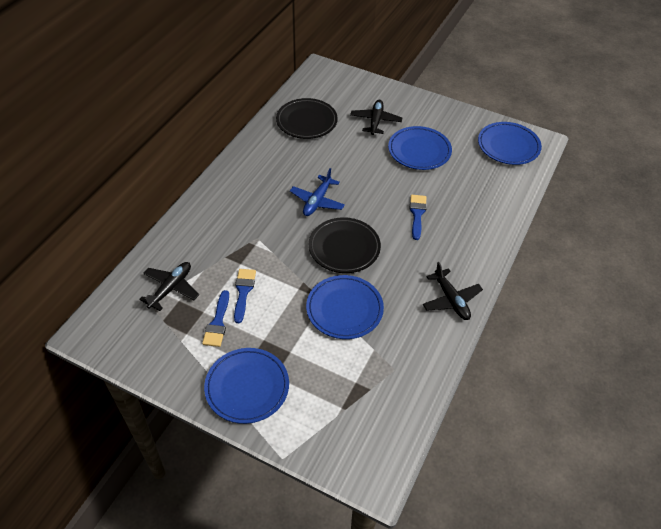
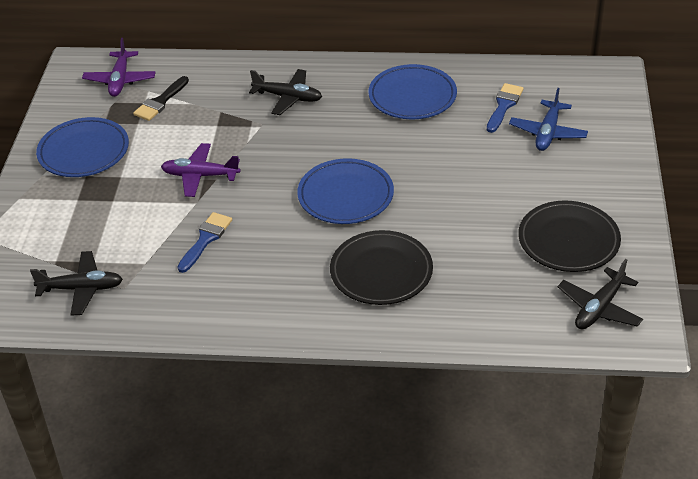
black brush: 0 -> 1
blue brush: 3 -> 2
blue plate: 4 -> 3
purple plane: 0 -> 2

